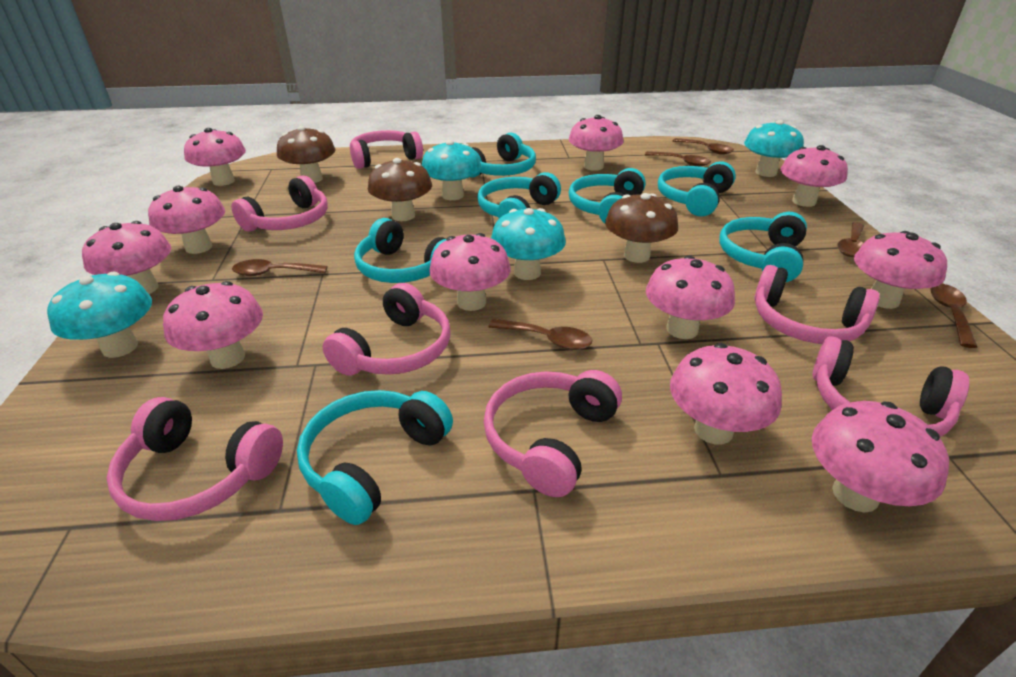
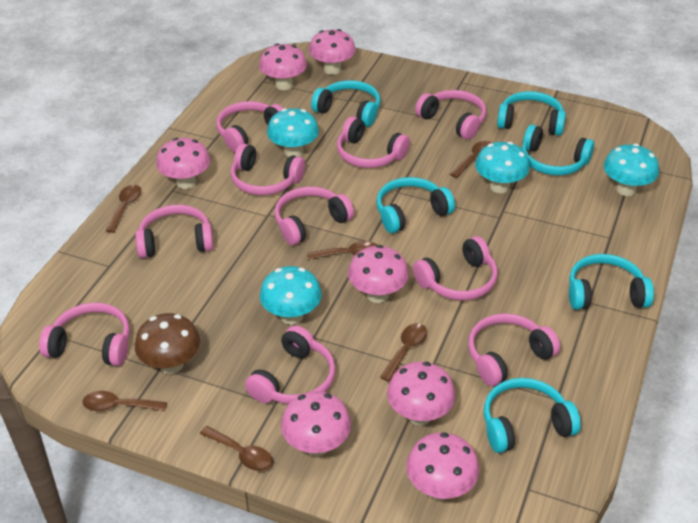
brown mushroom: 3 -> 1
pink headphones: 7 -> 10
pink mushroom: 11 -> 7
turquoise headphones: 7 -> 6

